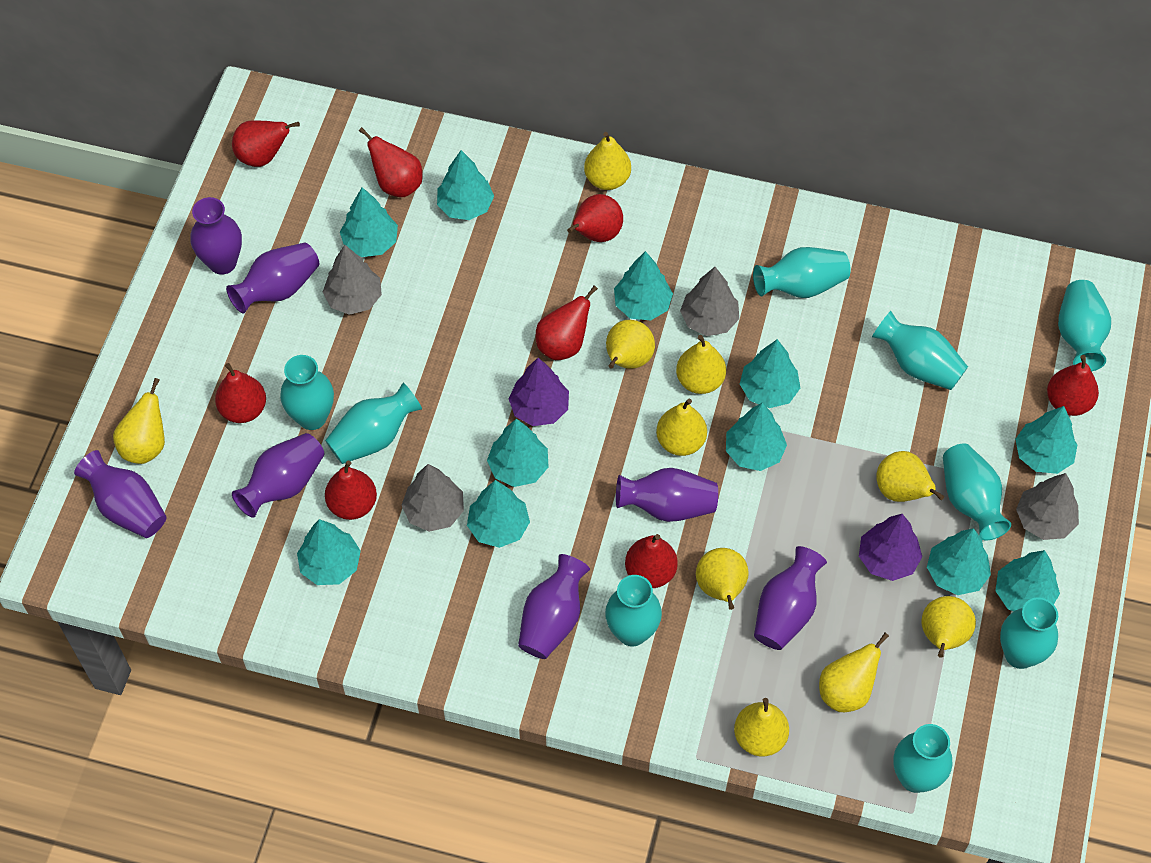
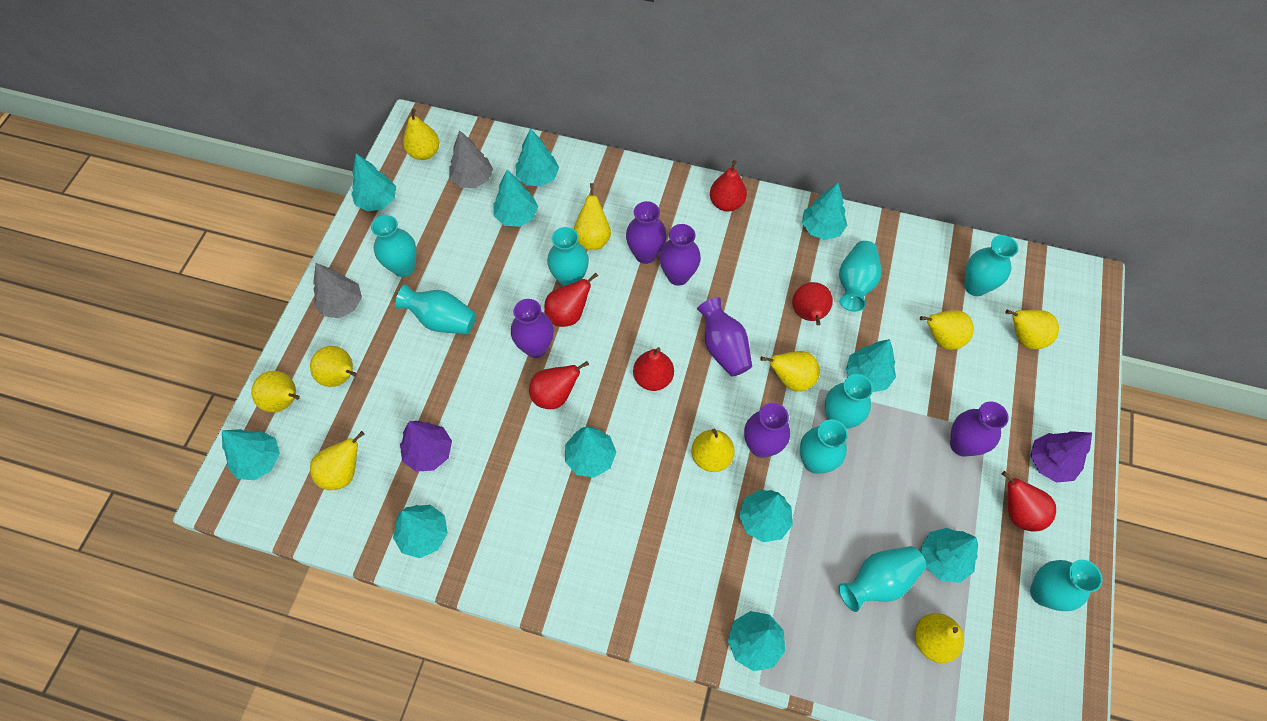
grey tree: 4 -> 2
purple vase: 7 -> 6
red pear: 8 -> 6

